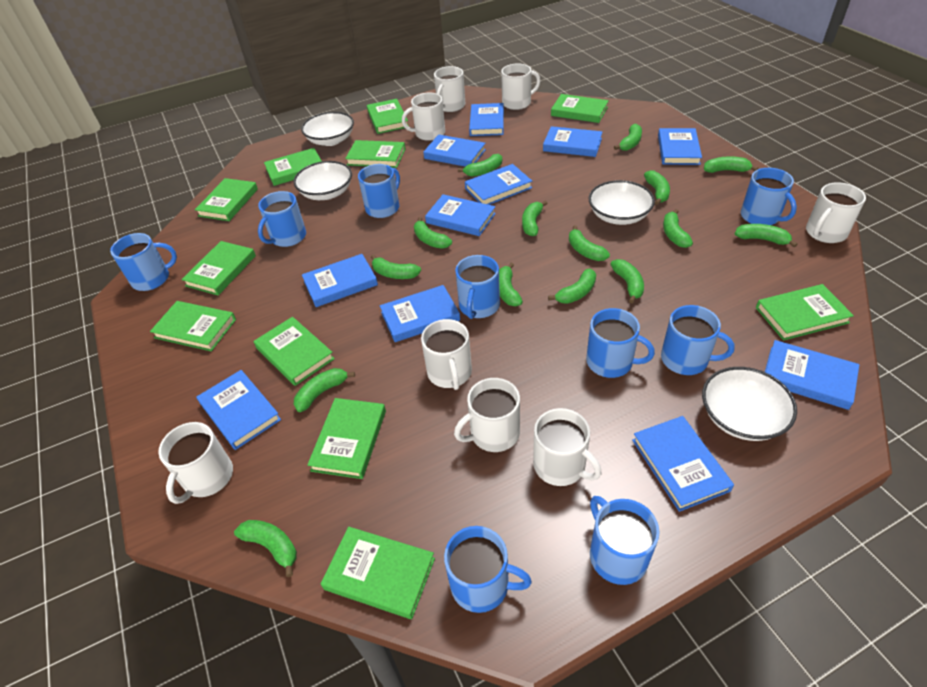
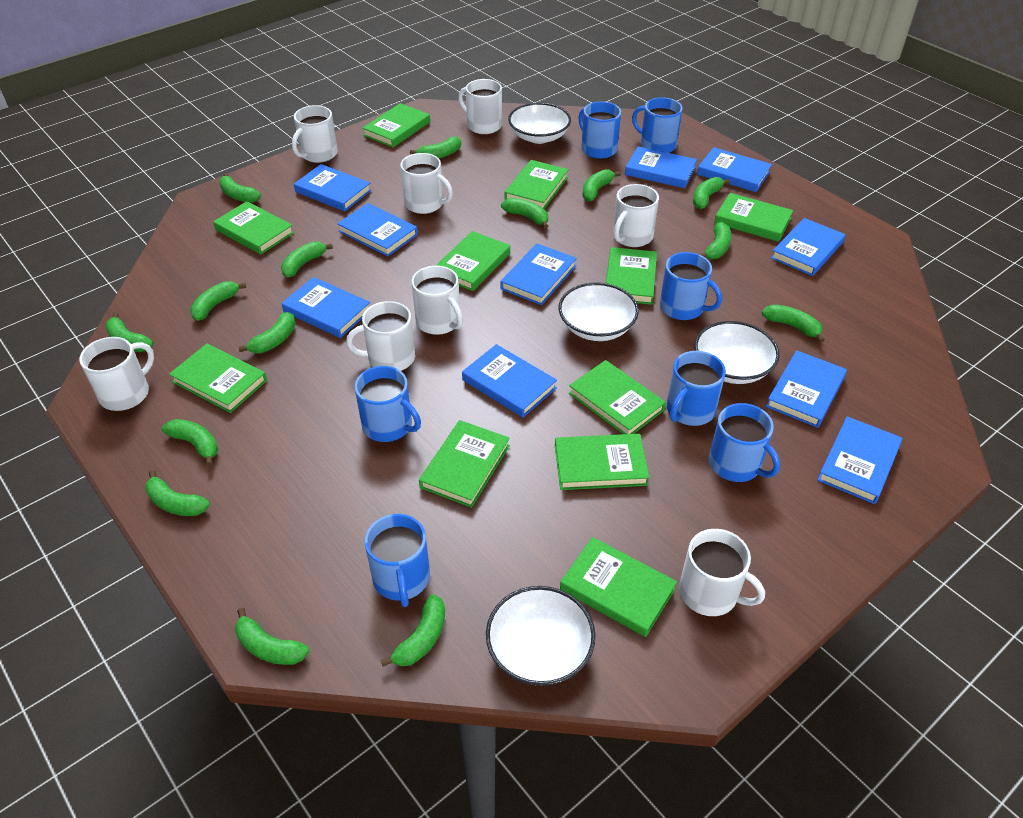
blue book: 11 -> 10
blue mug: 9 -> 7

